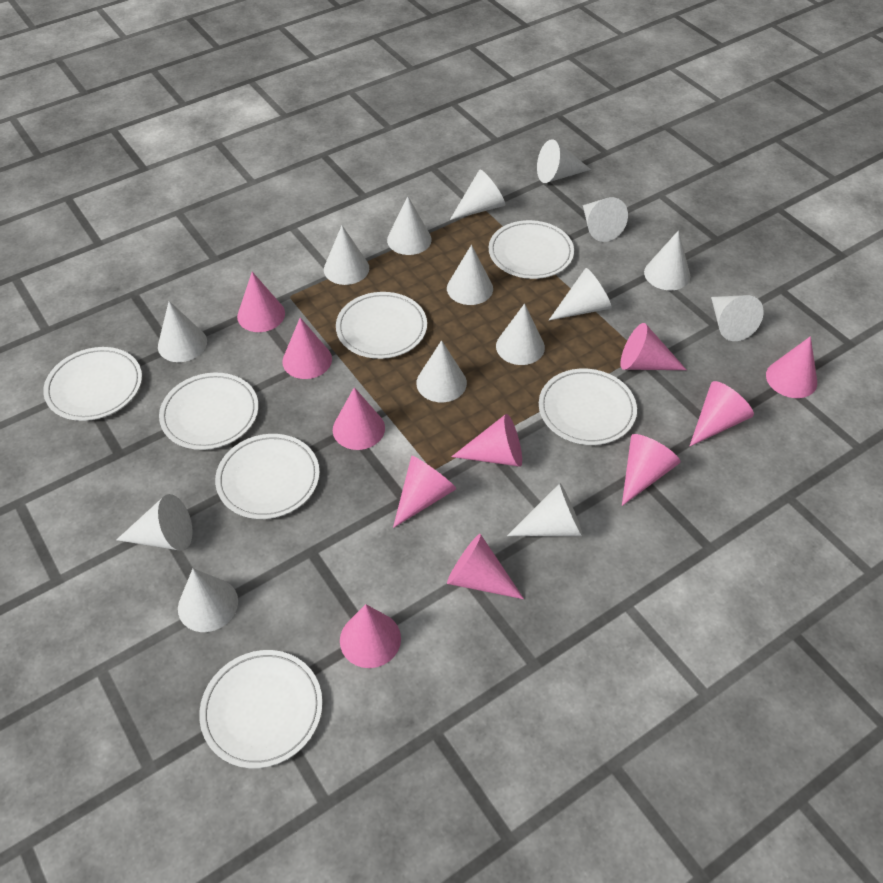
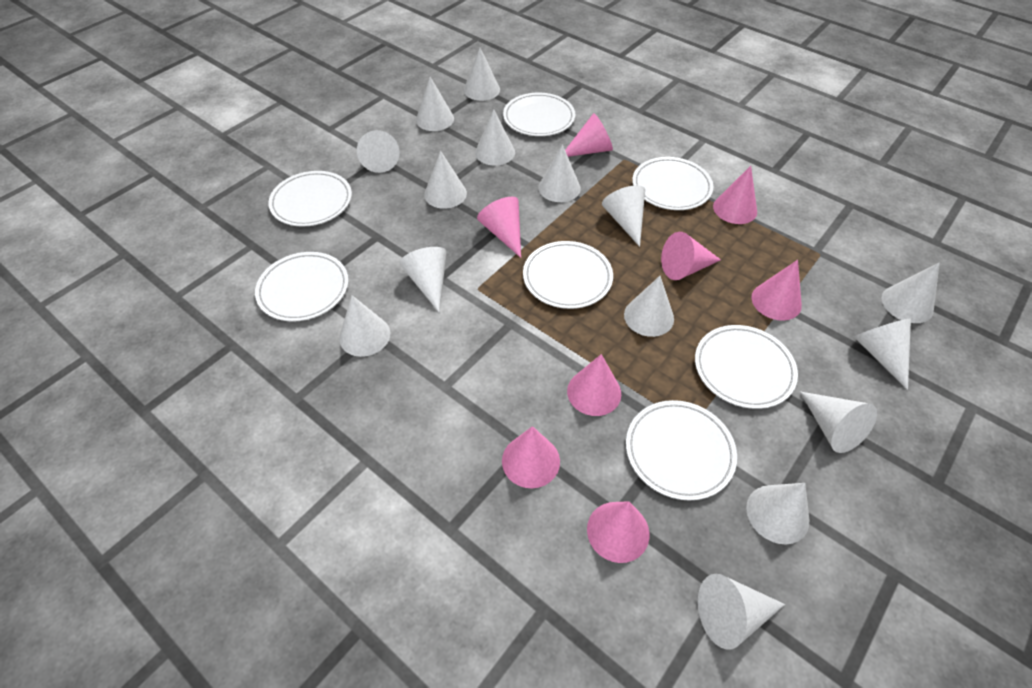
pink cone: 11 -> 8

